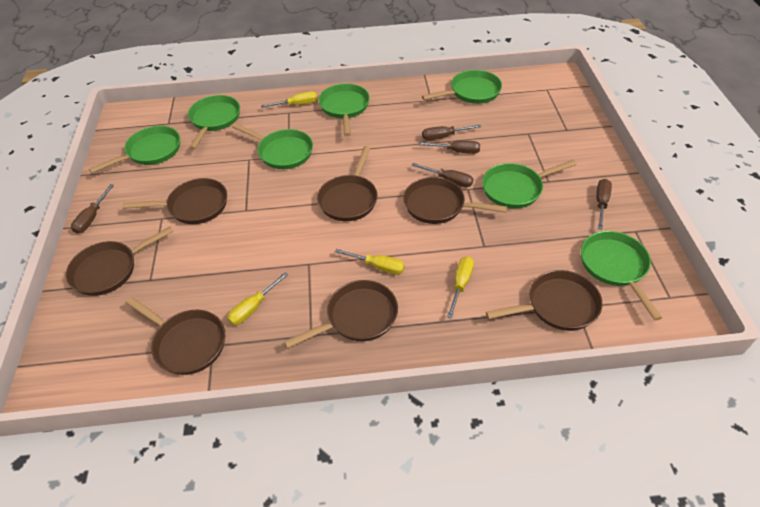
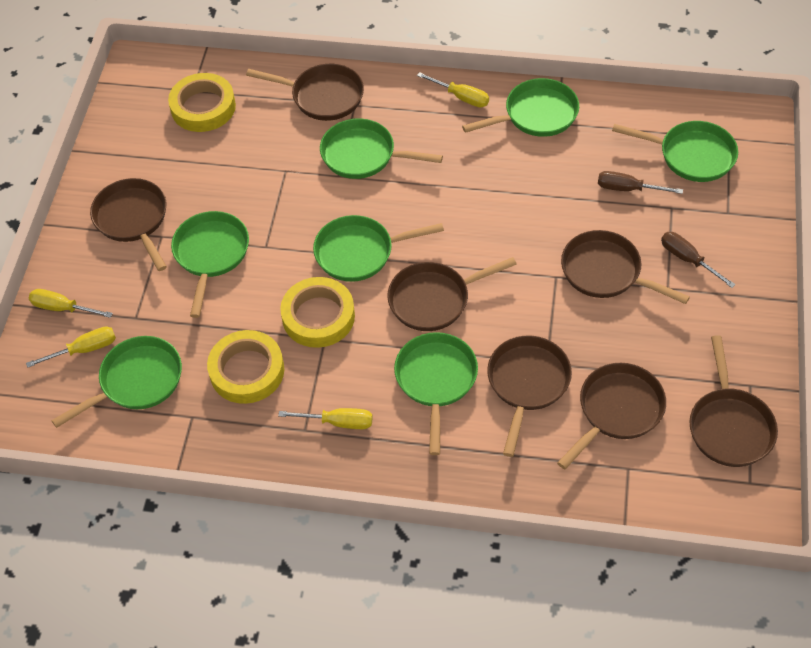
brown screwdriver: 5 -> 2
yellow tape: 0 -> 3

